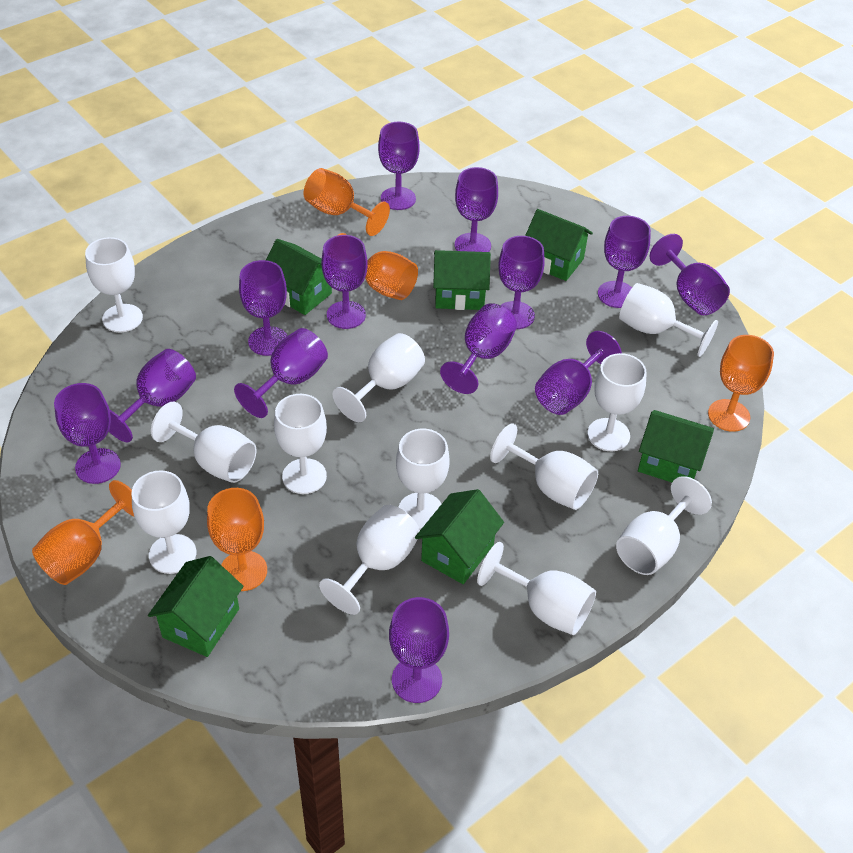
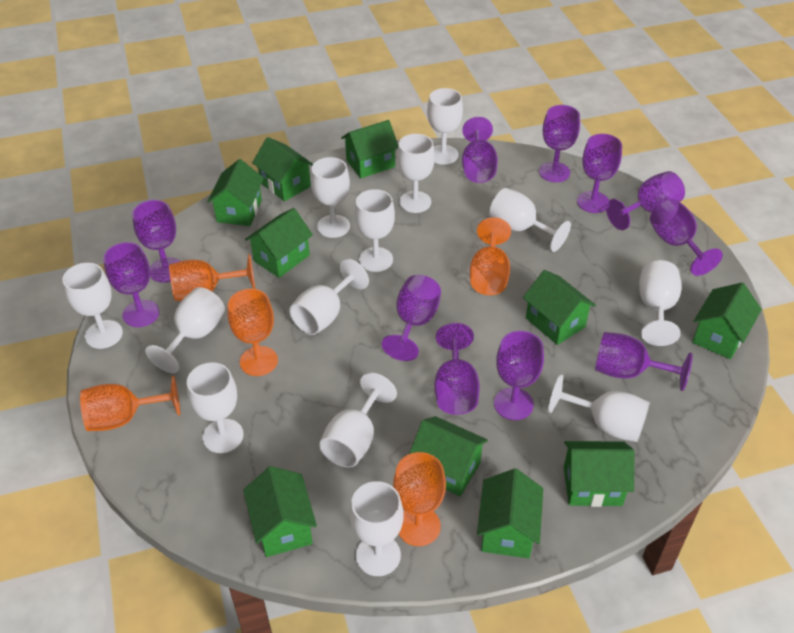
green house: 6 -> 10
purple goblet: 13 -> 11
white goblet: 12 -> 13

